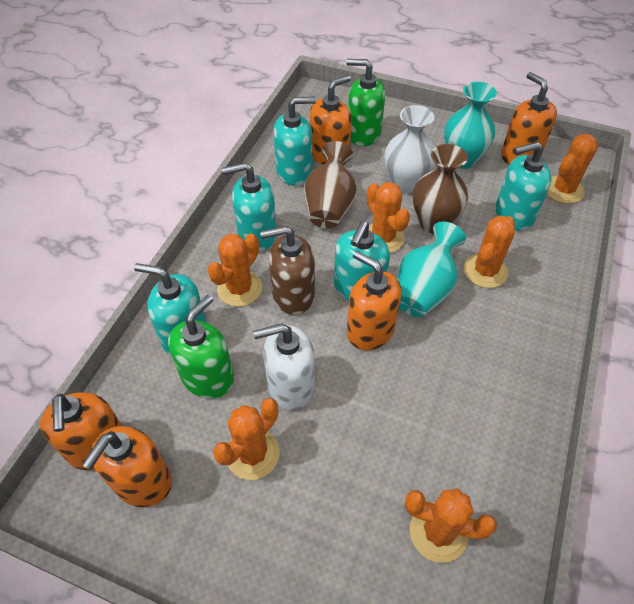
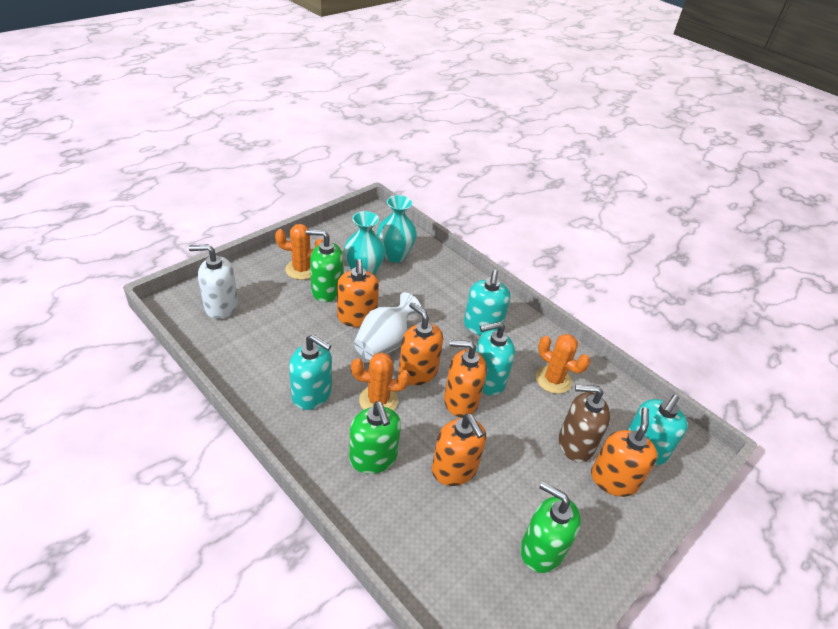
brown vase: 2 -> 0
green soap dispenser: 2 -> 3
orange cactus: 6 -> 3
turquoise soap dispenser: 5 -> 4

